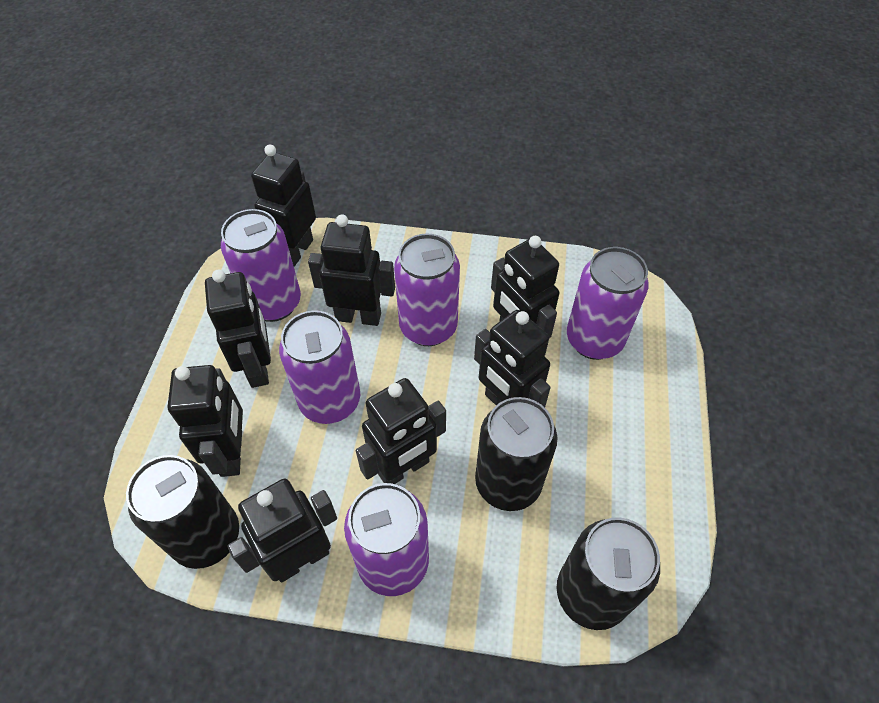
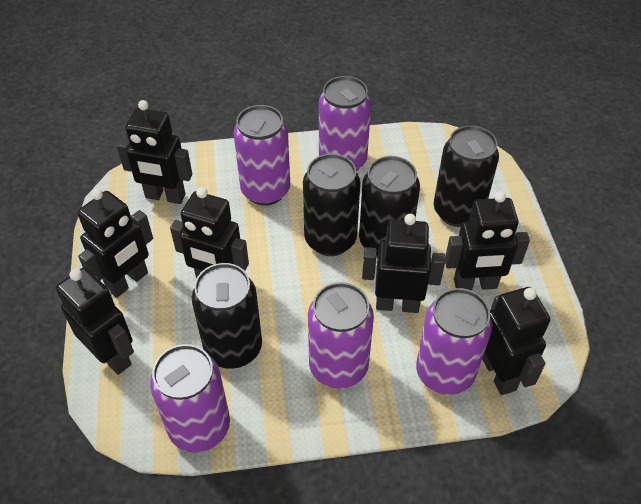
black can: 3 -> 4
black robot: 8 -> 7

